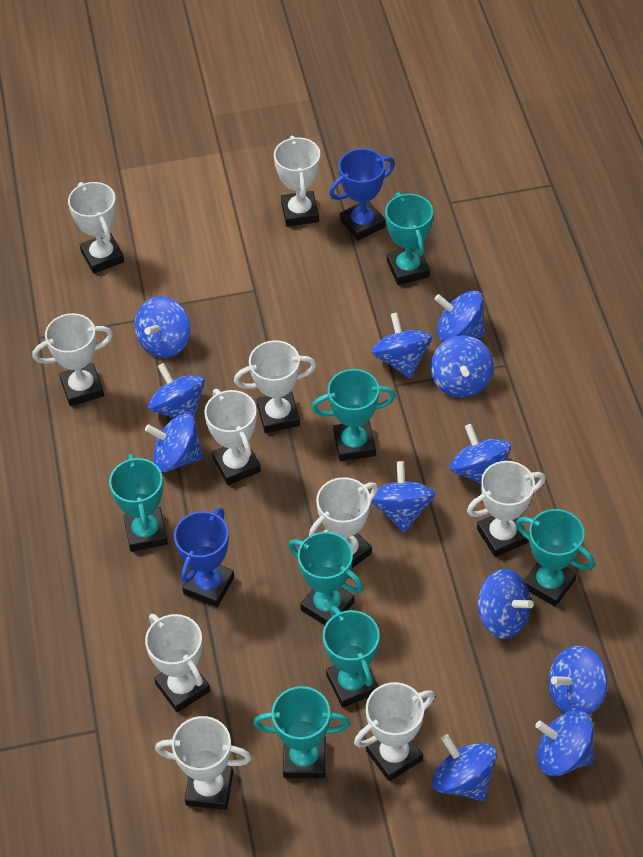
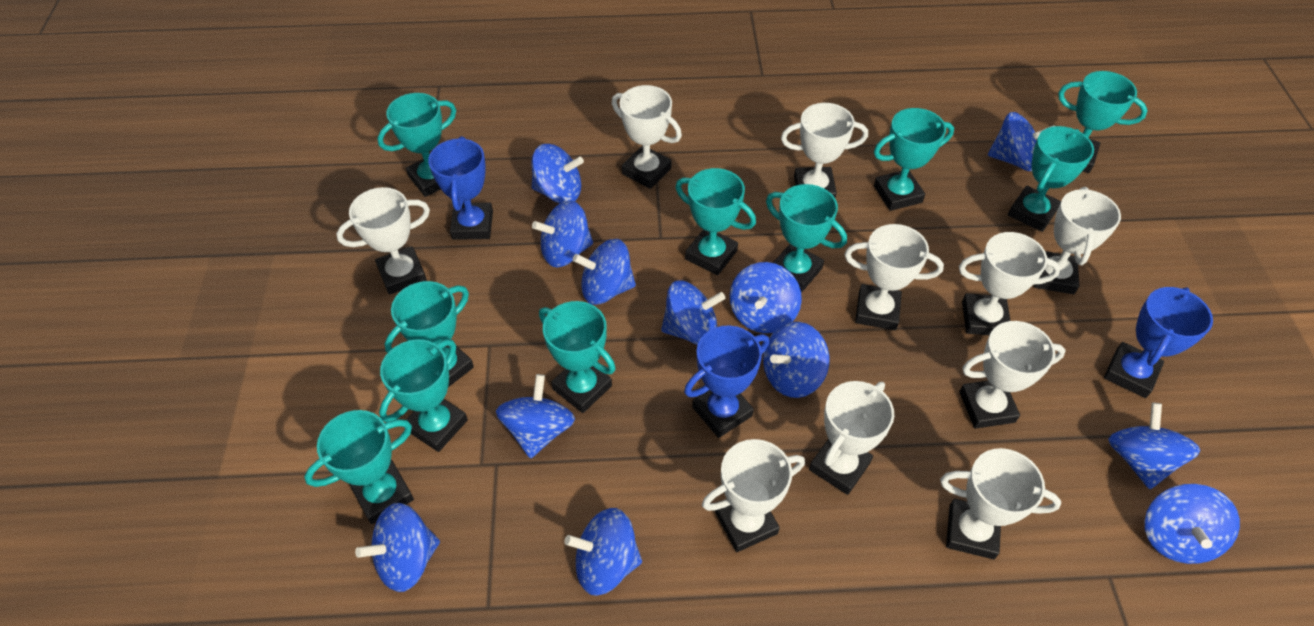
blue trophy: 2 -> 3
turquoise trophy: 7 -> 10

